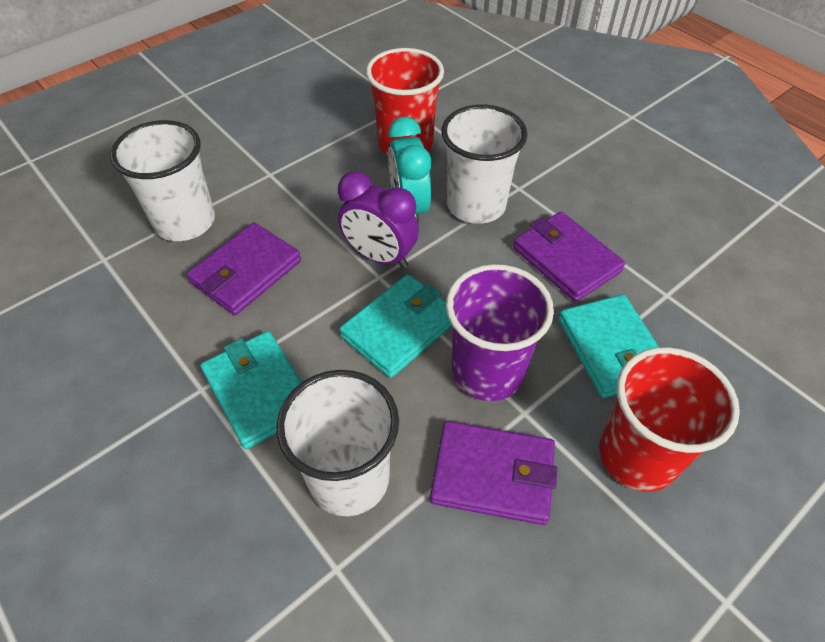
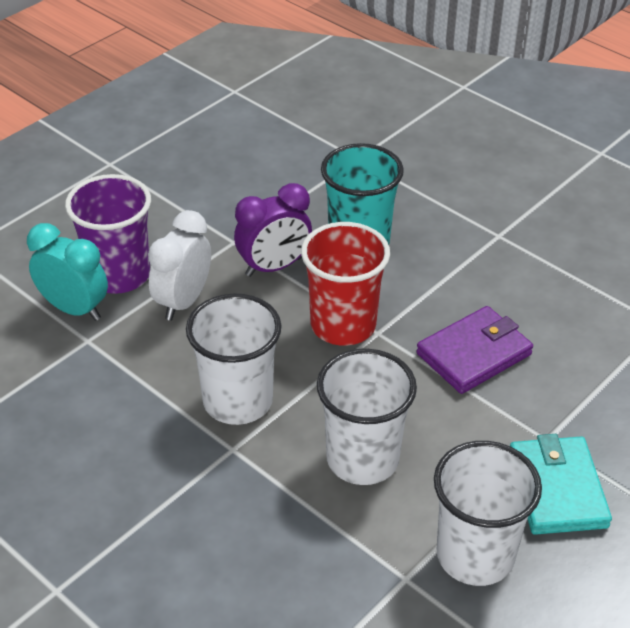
purple wallet: 3 -> 1
red cup: 2 -> 1
turquoise cup: 0 -> 1
turquoise wallet: 3 -> 1
white clock: 0 -> 1

